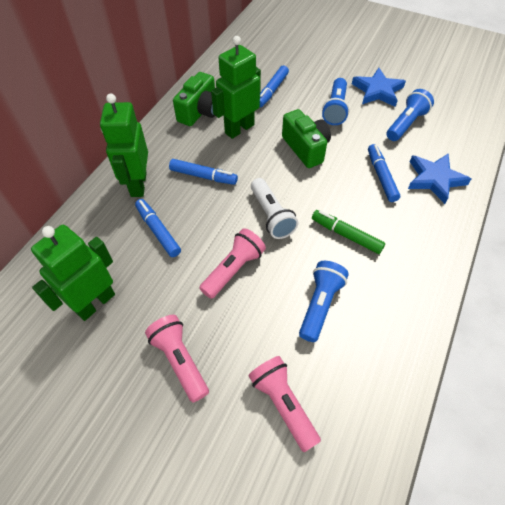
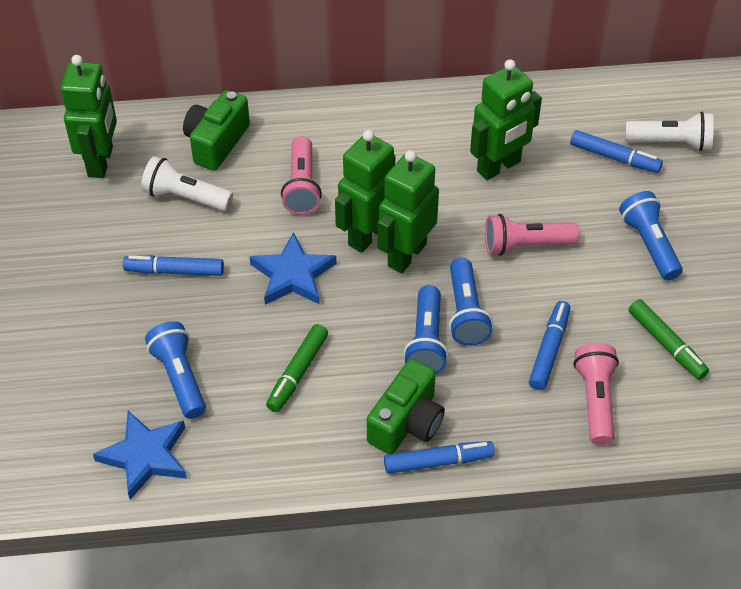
blue flashlight: 3 -> 4
green marker: 1 -> 2
green robot: 3 -> 4
white flashlight: 1 -> 2

